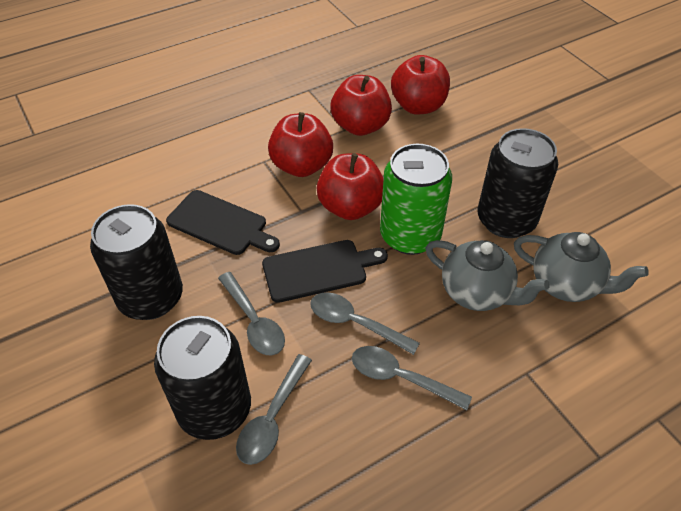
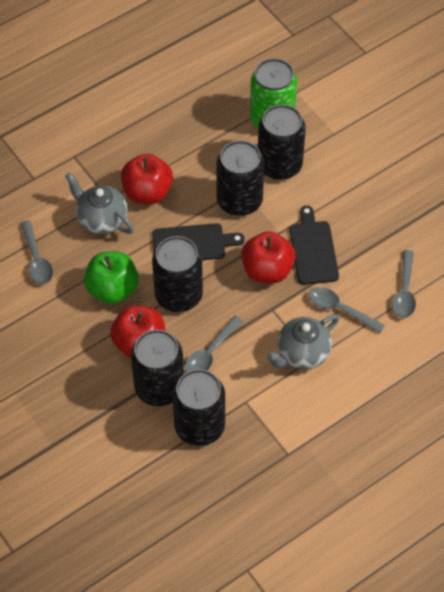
black can: 3 -> 5
green apple: 0 -> 1
red apple: 4 -> 3

